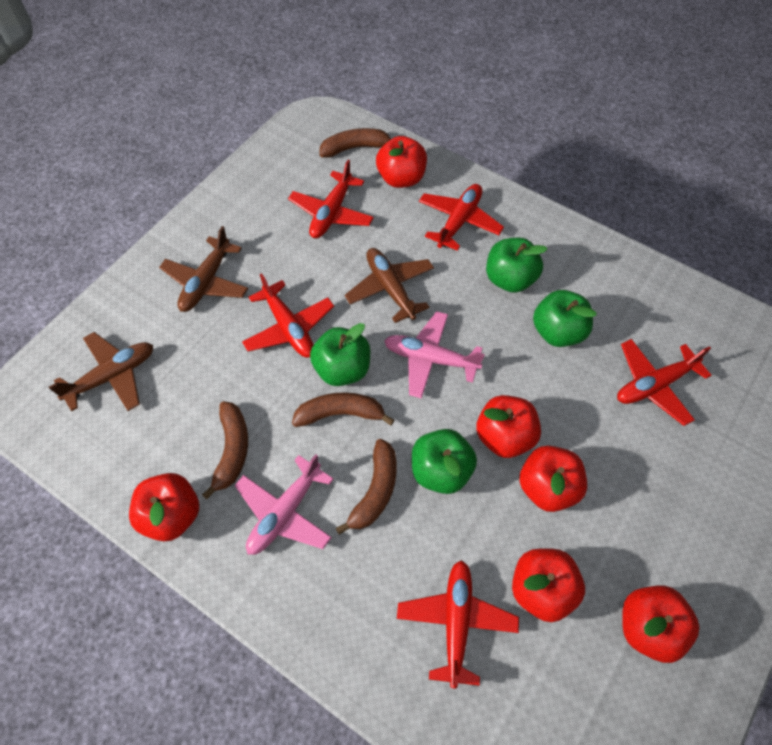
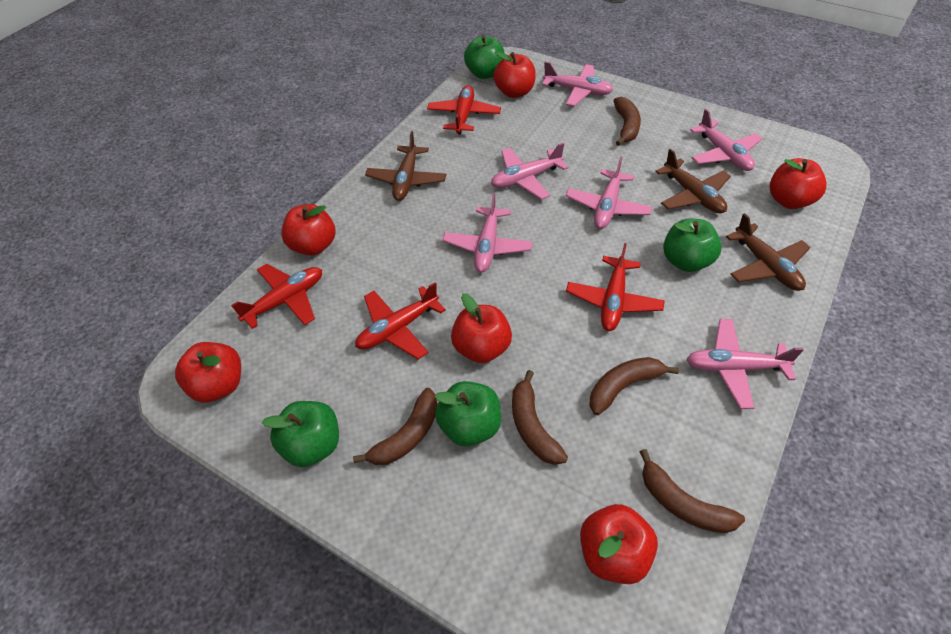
brown banana: 4 -> 5
pink plane: 2 -> 6
red plane: 5 -> 4

